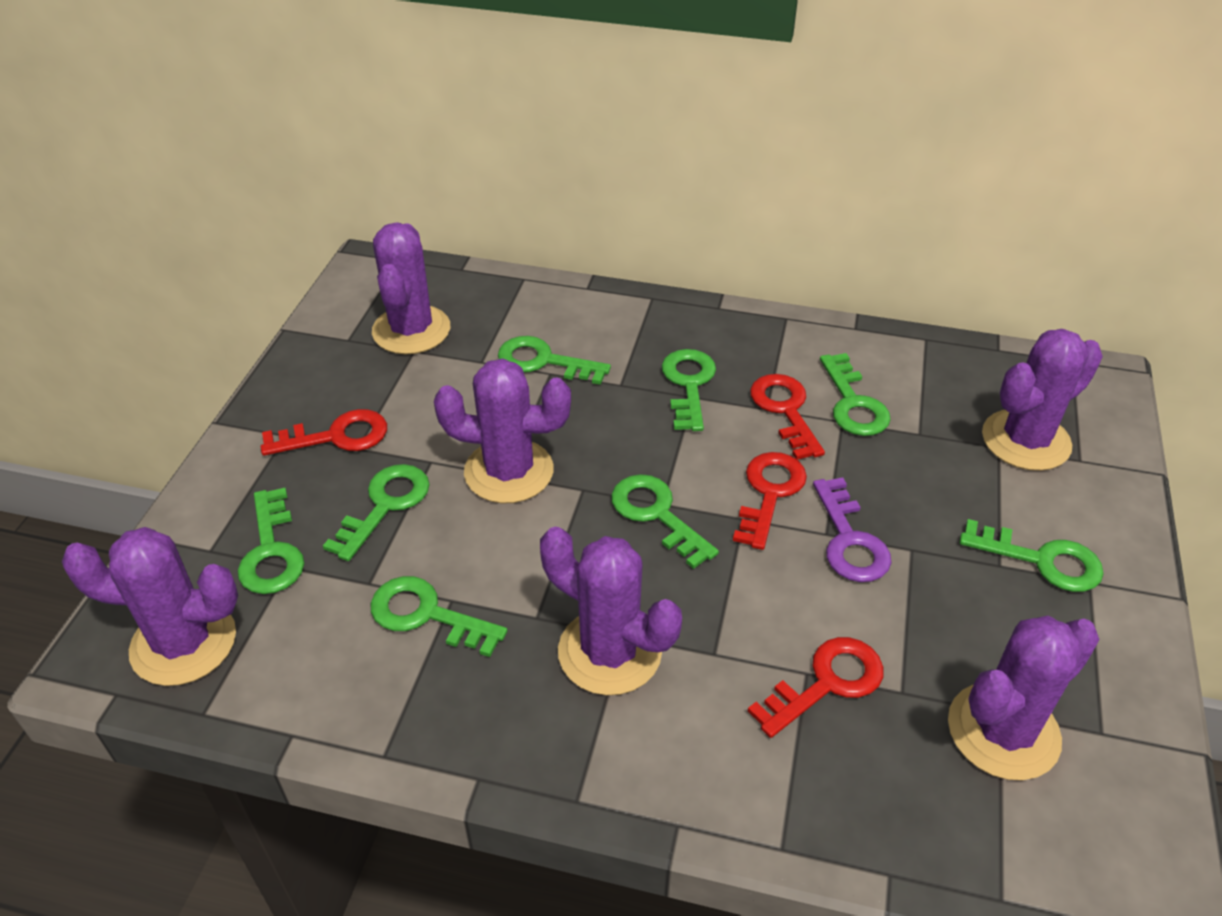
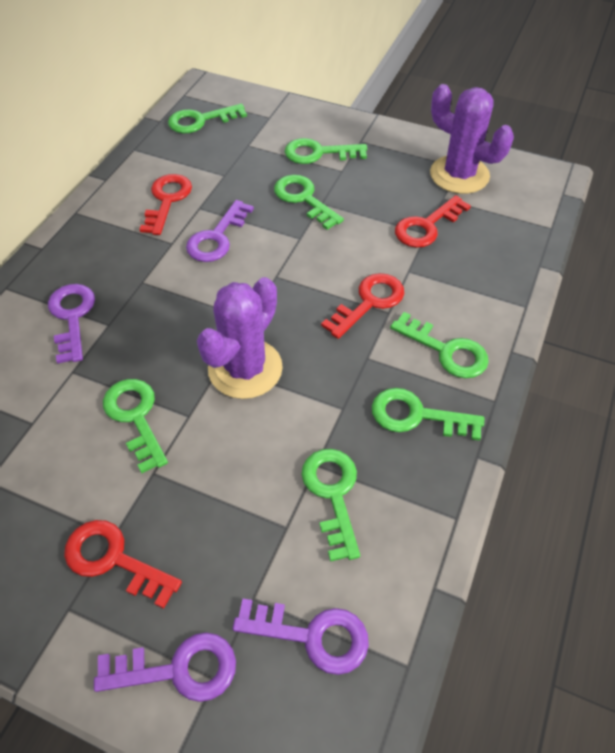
green key: 8 -> 7
purple cactus: 6 -> 2
purple key: 1 -> 4

